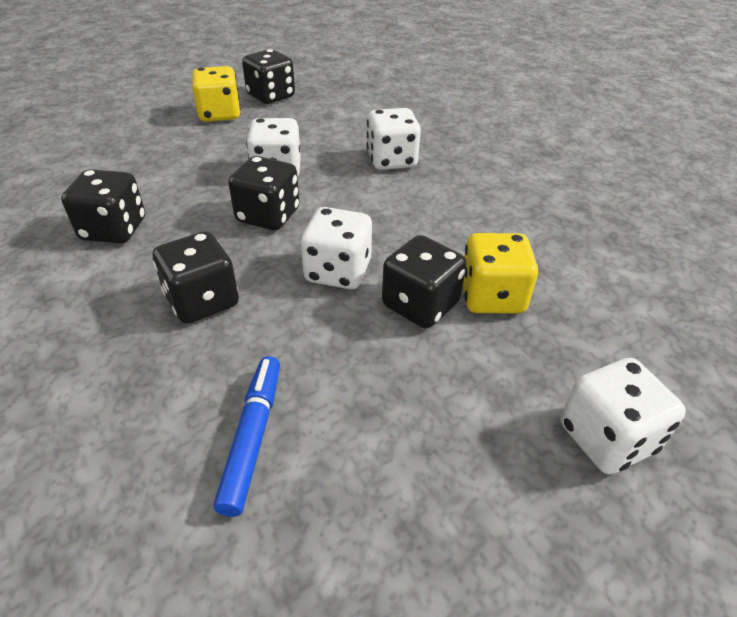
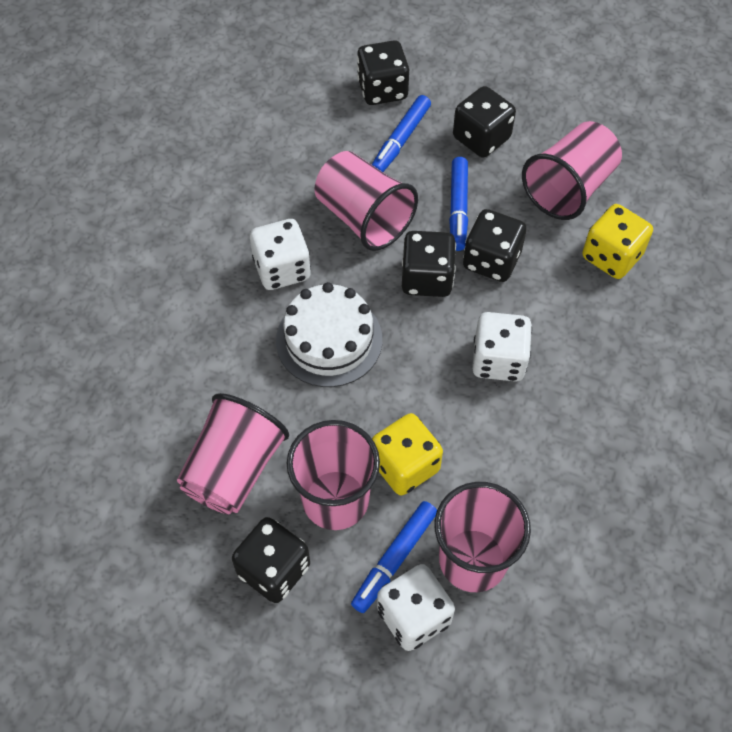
blue marker: 1 -> 3
pink cup: 0 -> 5
white cake: 0 -> 1
white dice: 4 -> 3

